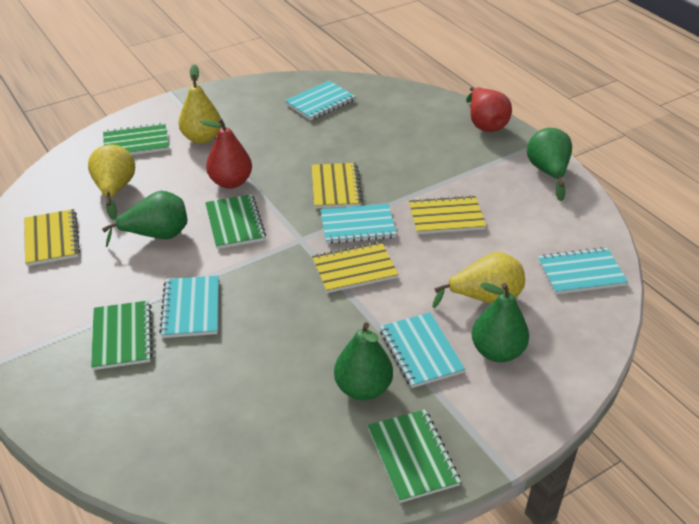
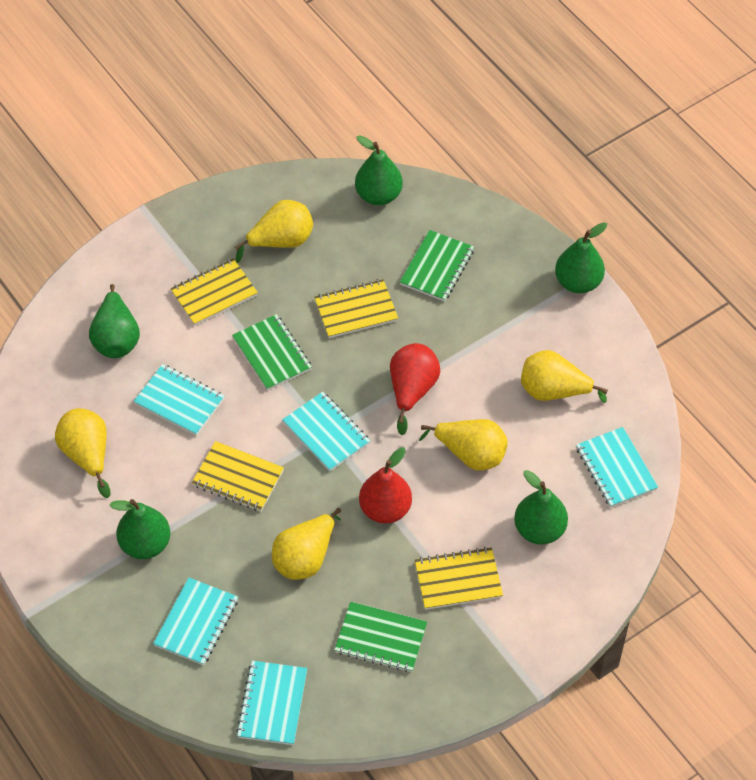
green notebook: 4 -> 3
green pear: 4 -> 5
yellow pear: 3 -> 5

